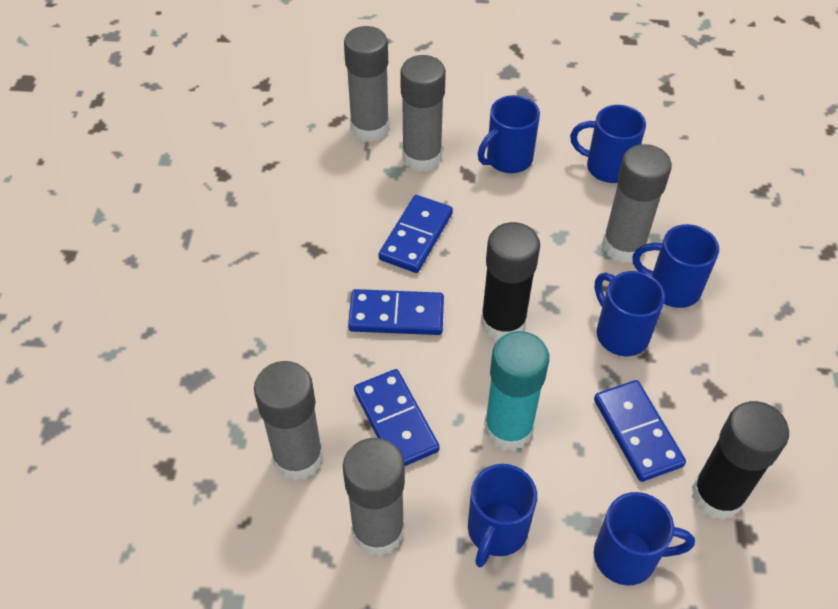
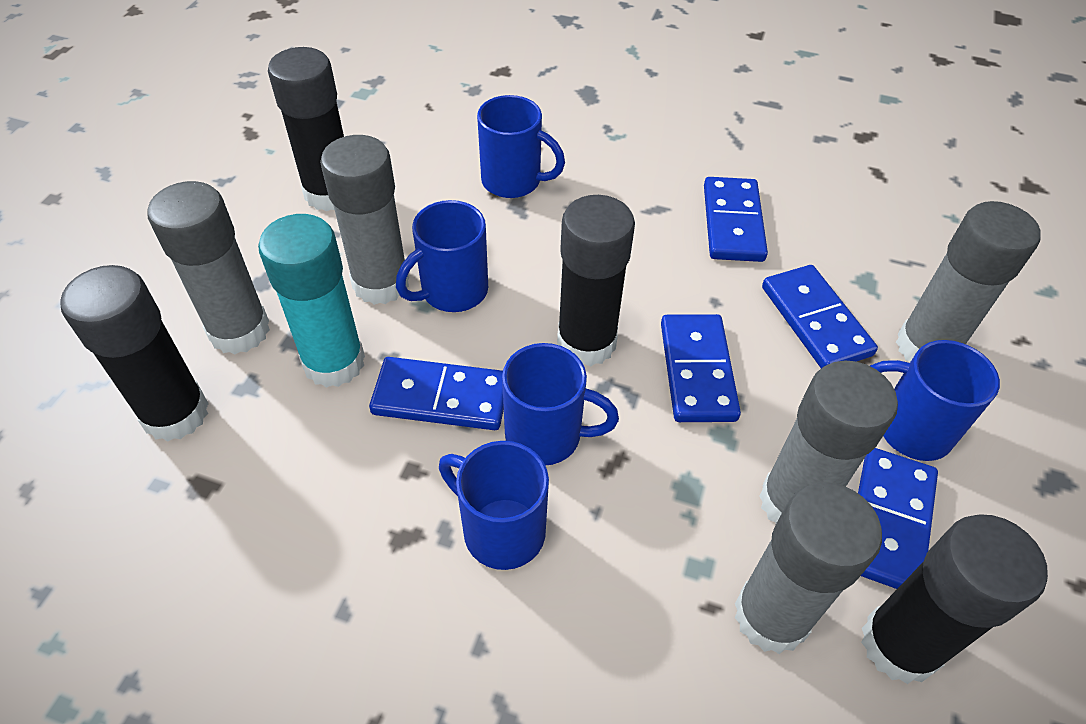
black glue stick: 2 -> 4
blue domino: 4 -> 5
blue mug: 6 -> 5

